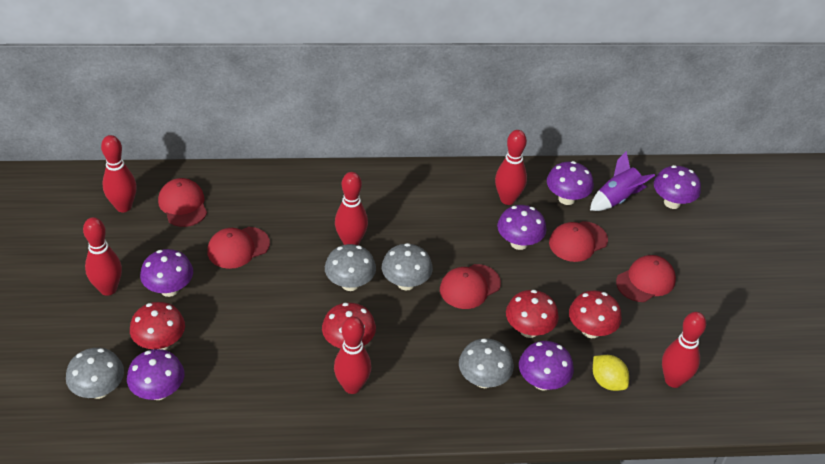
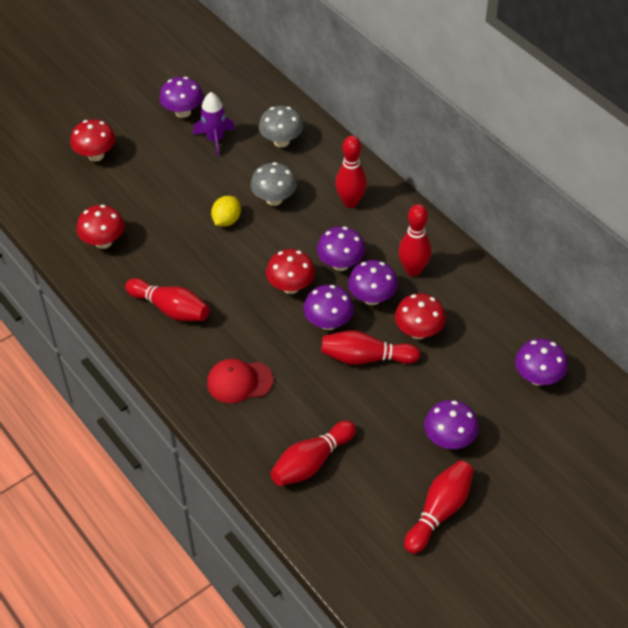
grey mushroom: 4 -> 2
red cap: 5 -> 1

